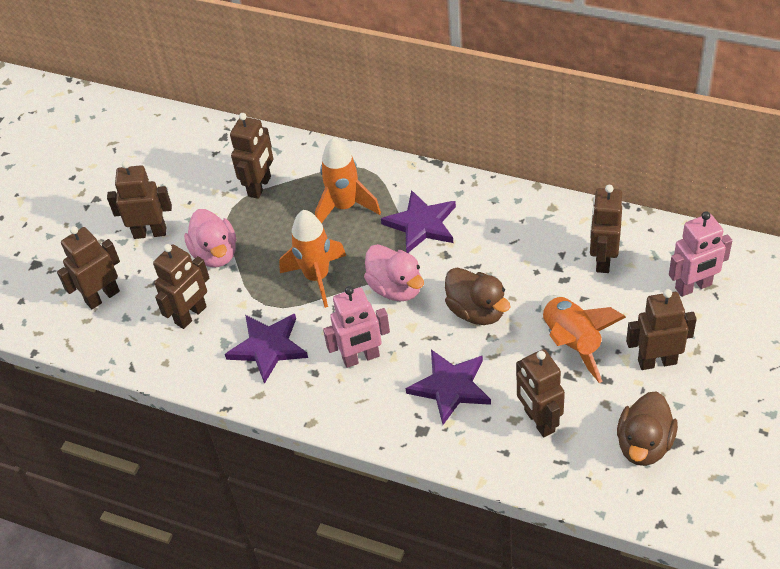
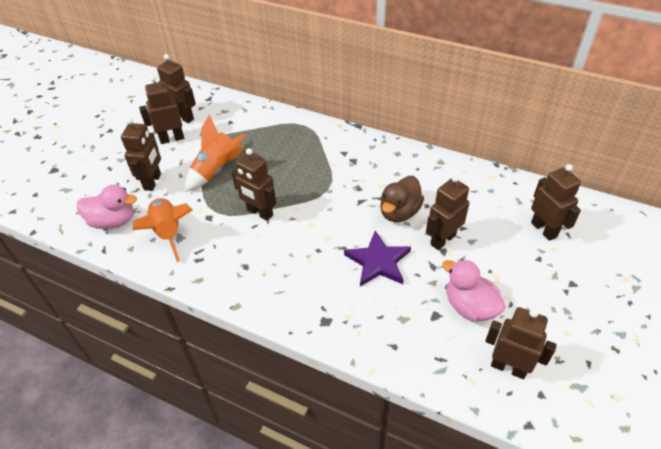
brown duck: 2 -> 1
orange rocket: 3 -> 2
pink robot: 2 -> 0
purple star: 3 -> 1

